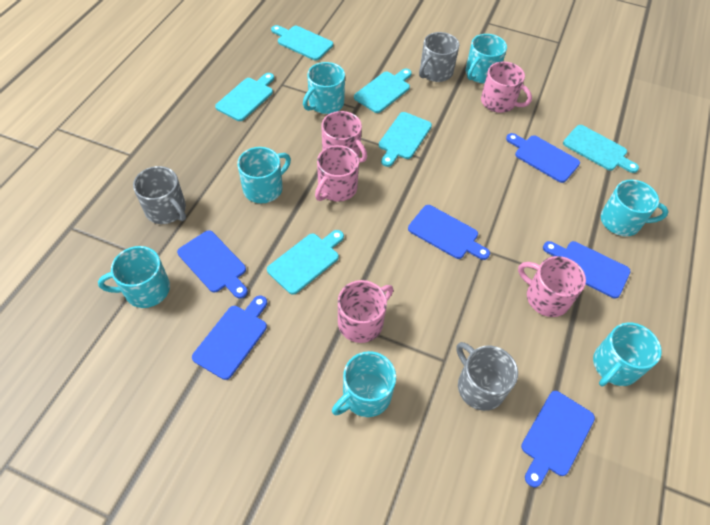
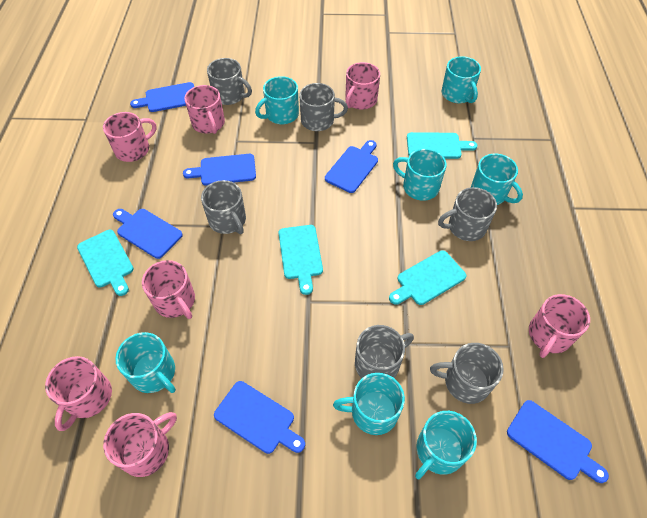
grey mug: 3 -> 6
pink mug: 5 -> 7
turquoise cutting board: 6 -> 4

